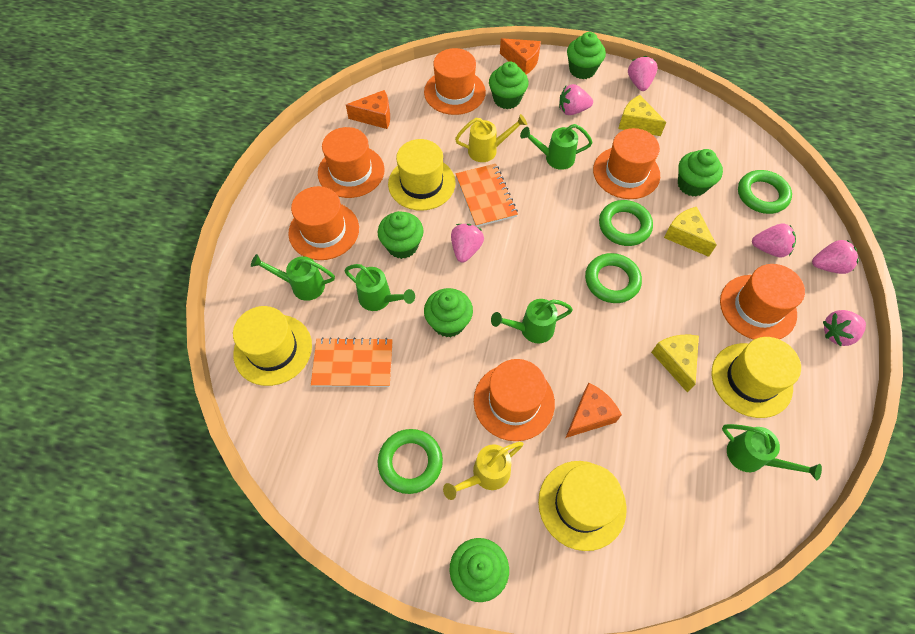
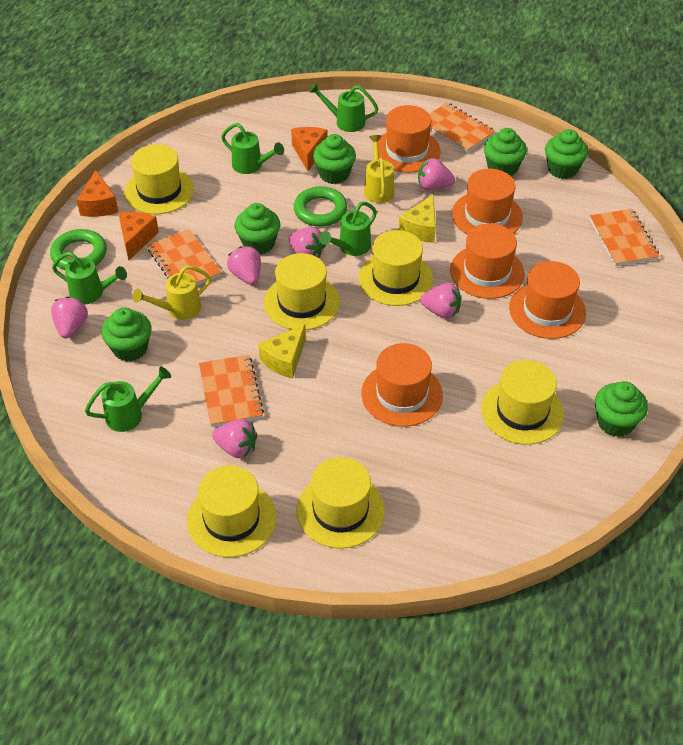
green ring: 4 -> 2
orange hat: 6 -> 5
orange notebook: 2 -> 4
yellow cheese: 3 -> 2
yellow hat: 4 -> 6

